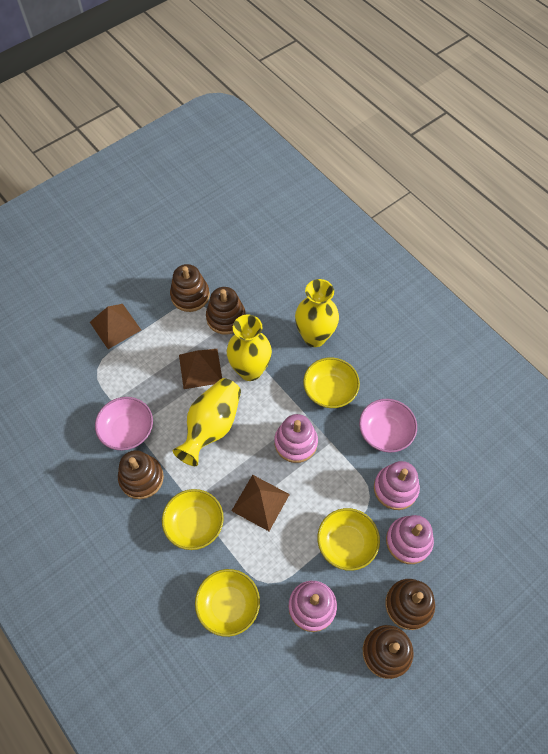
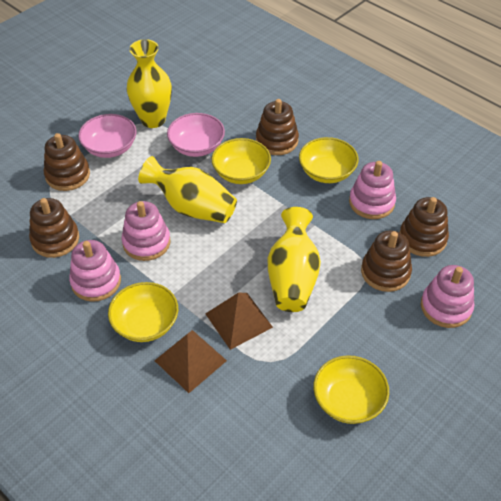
brown pyramid: 3 -> 2

